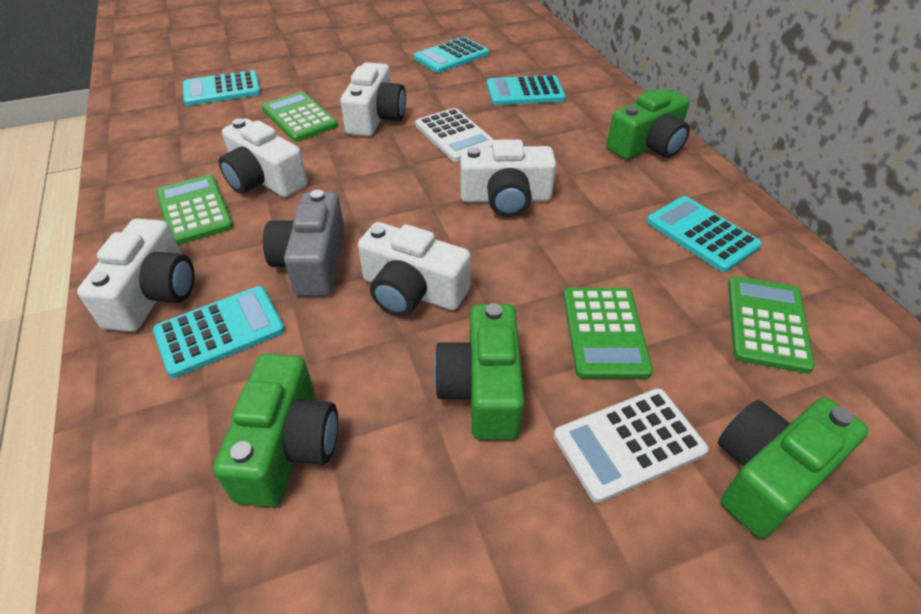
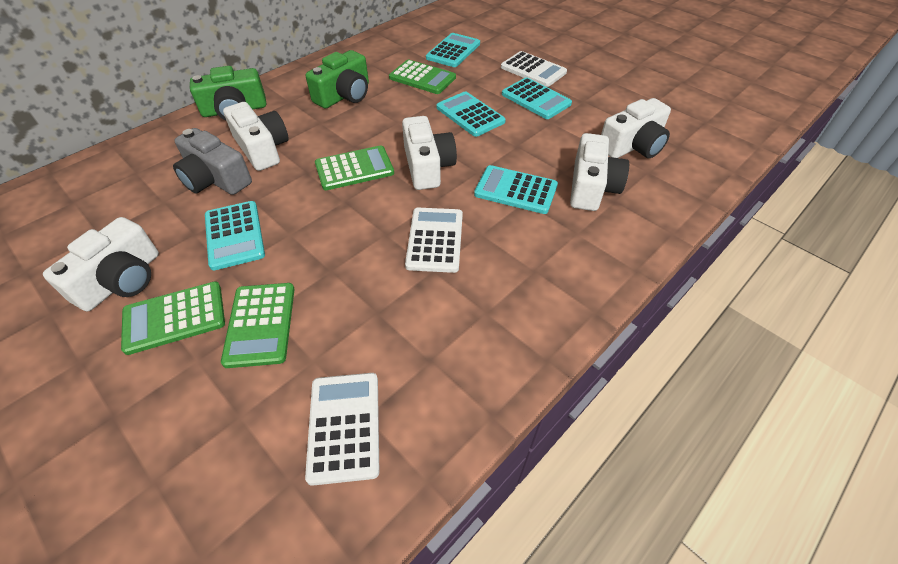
green camera: 4 -> 2
white calculator: 2 -> 3

